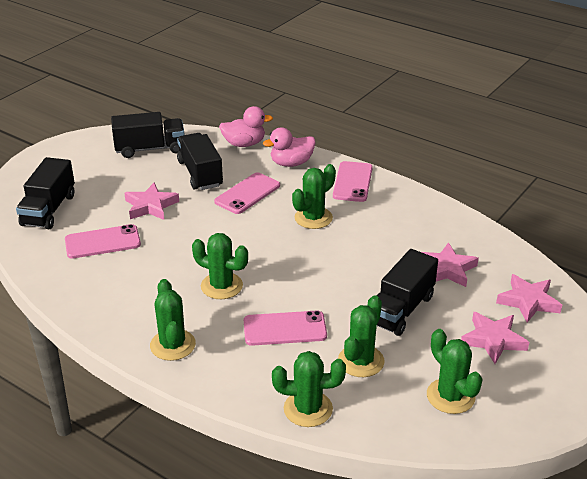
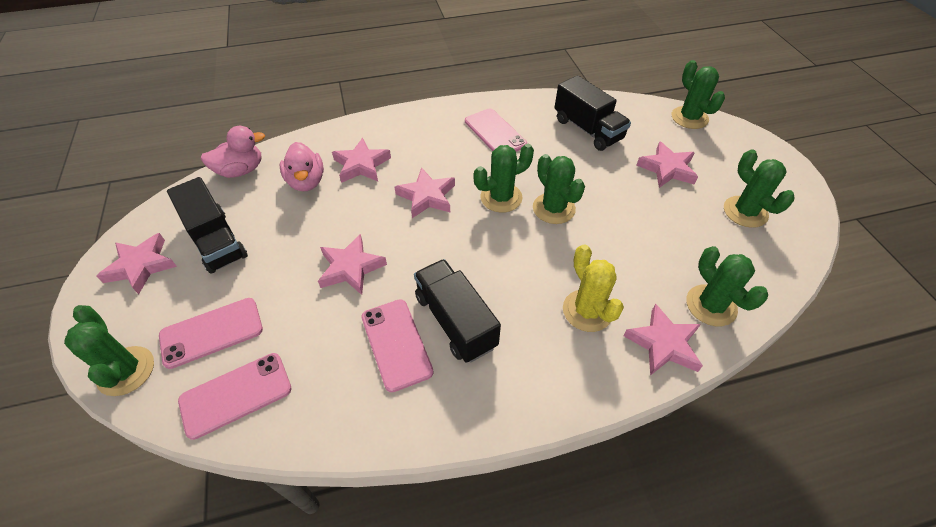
black truck: 4 -> 3
pink star: 4 -> 6
yellow cactus: 0 -> 1

